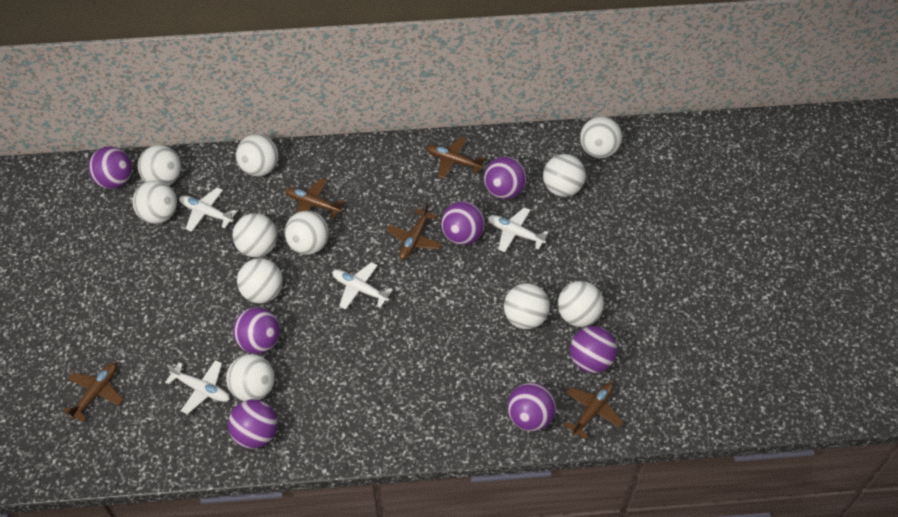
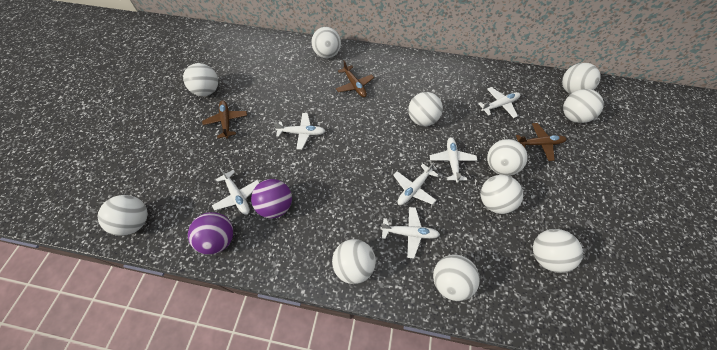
brown plane: 5 -> 3
purple ball: 7 -> 2
white plane: 4 -> 6

